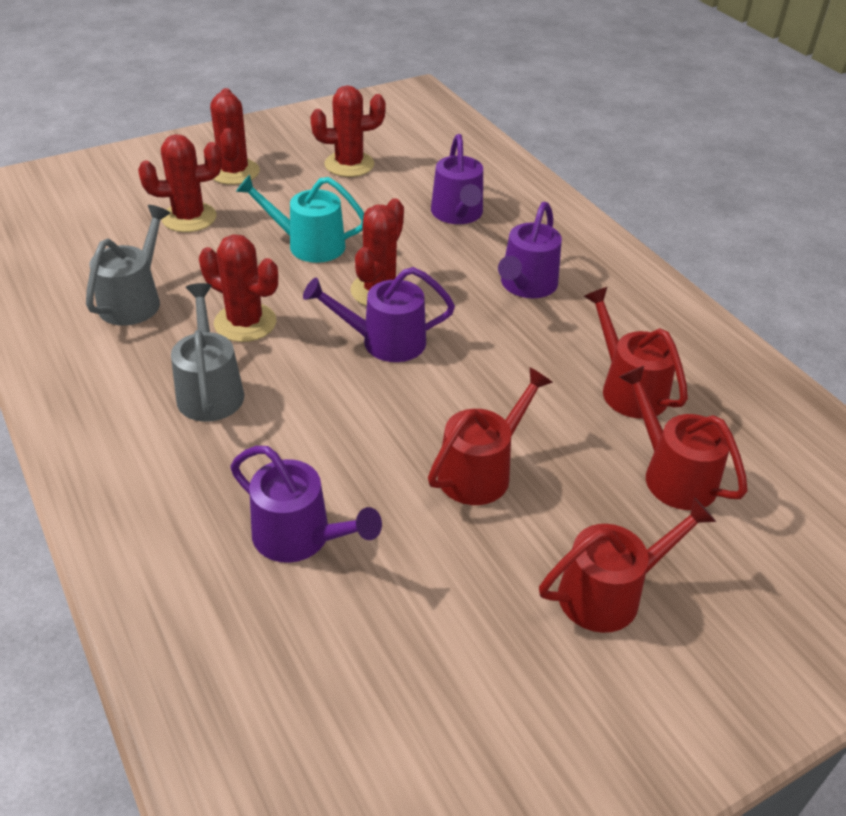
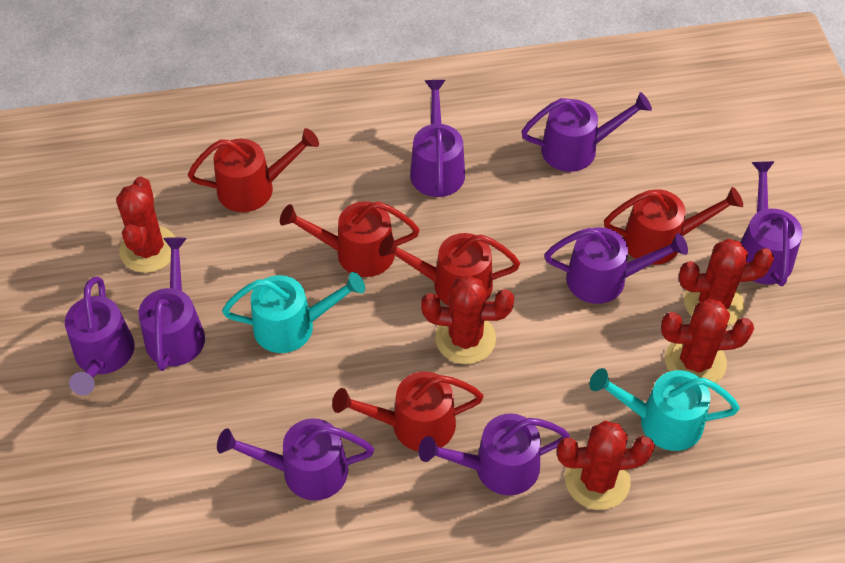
grey watering can: 2 -> 0
purple watering can: 4 -> 8
red watering can: 4 -> 5
turquoise watering can: 1 -> 2

